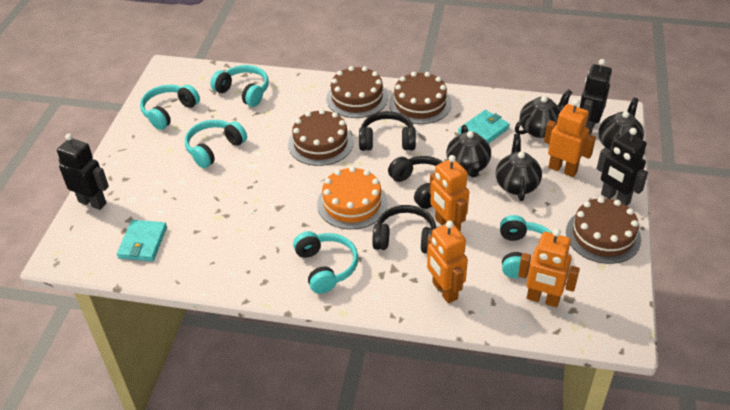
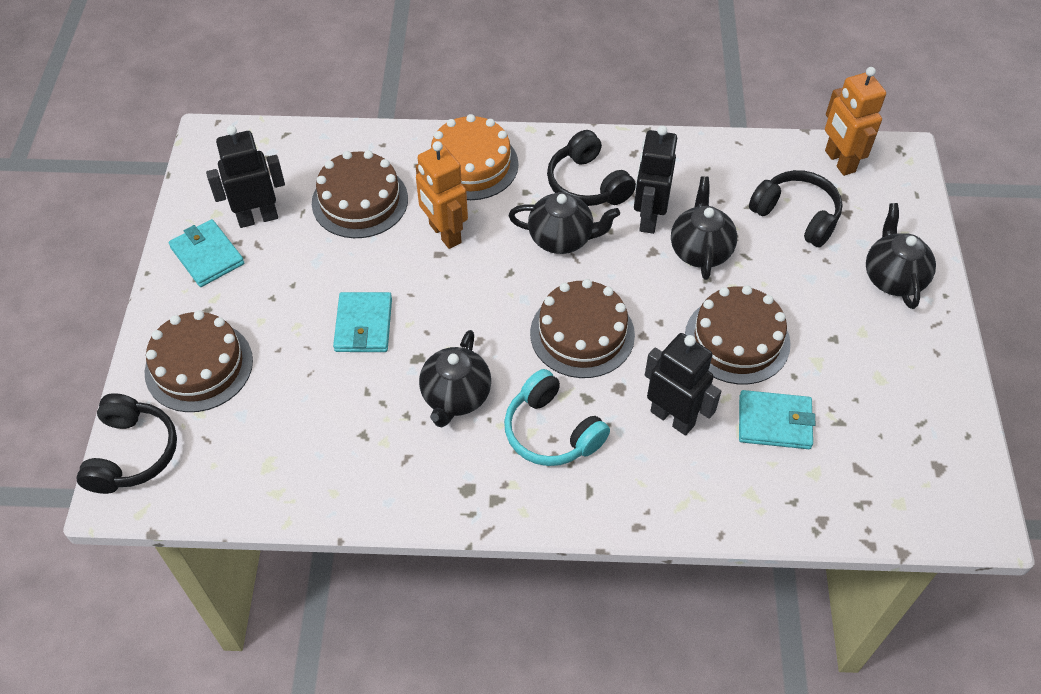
orange robot: 4 -> 2
turquoise headphones: 5 -> 1
turquoise wallet: 2 -> 3

